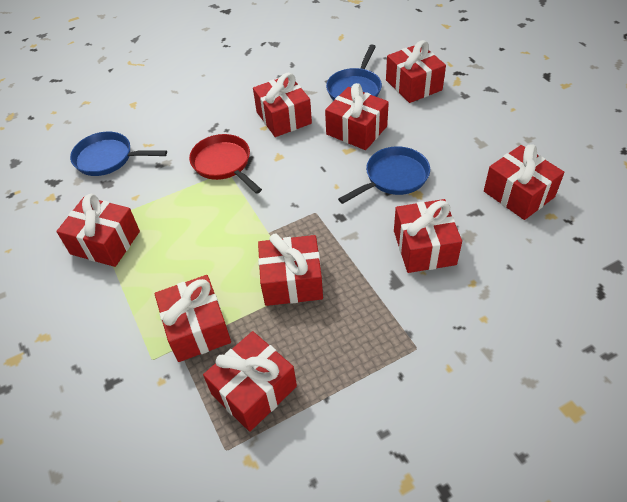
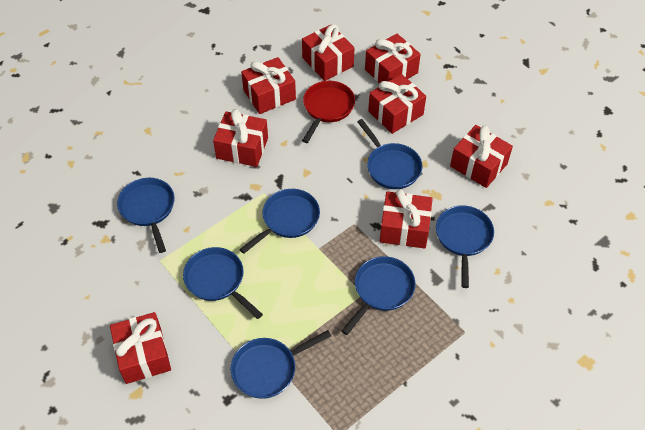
blue pan: 3 -> 7
red gift: 9 -> 8

